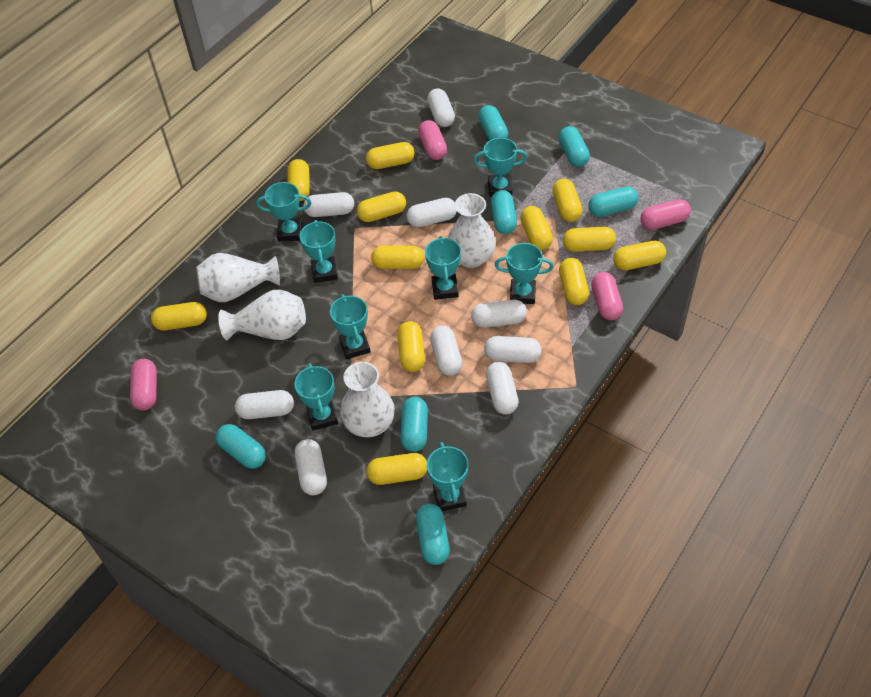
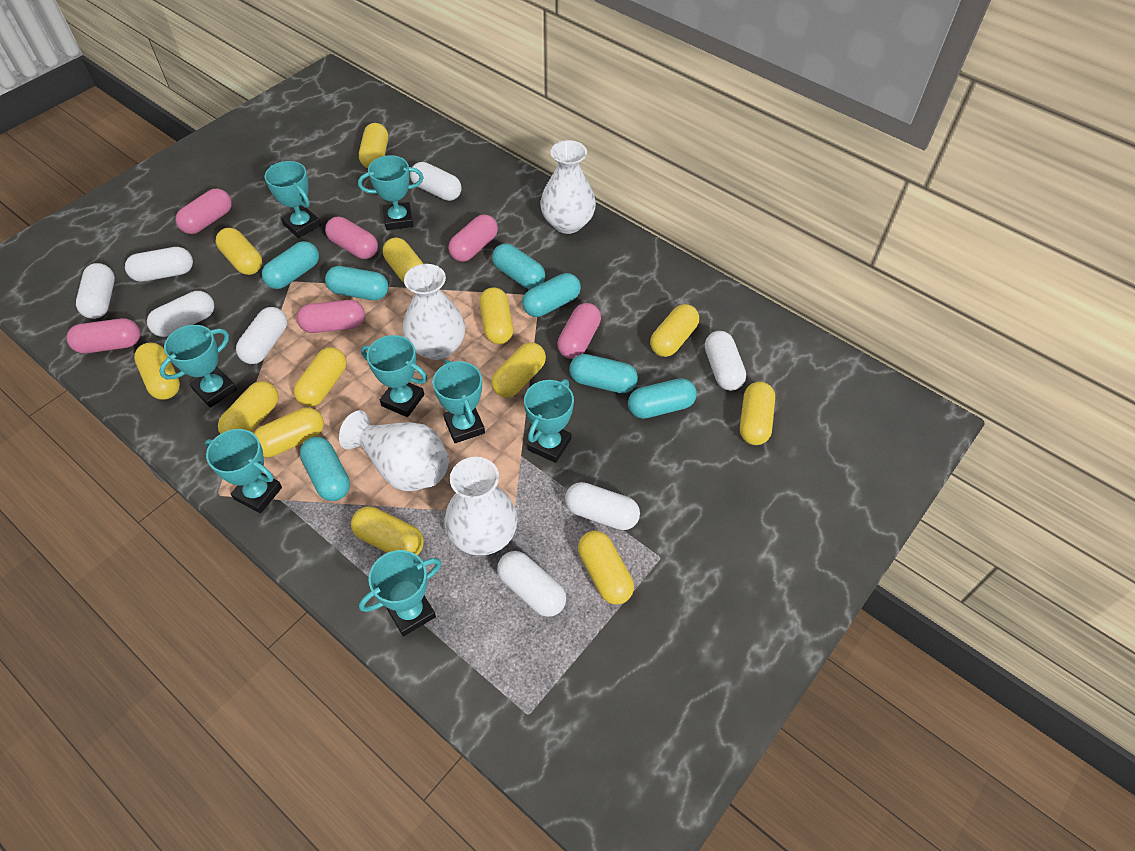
pink capsule: 4 -> 6
white capsule: 9 -> 8
yellow capsule: 12 -> 13

